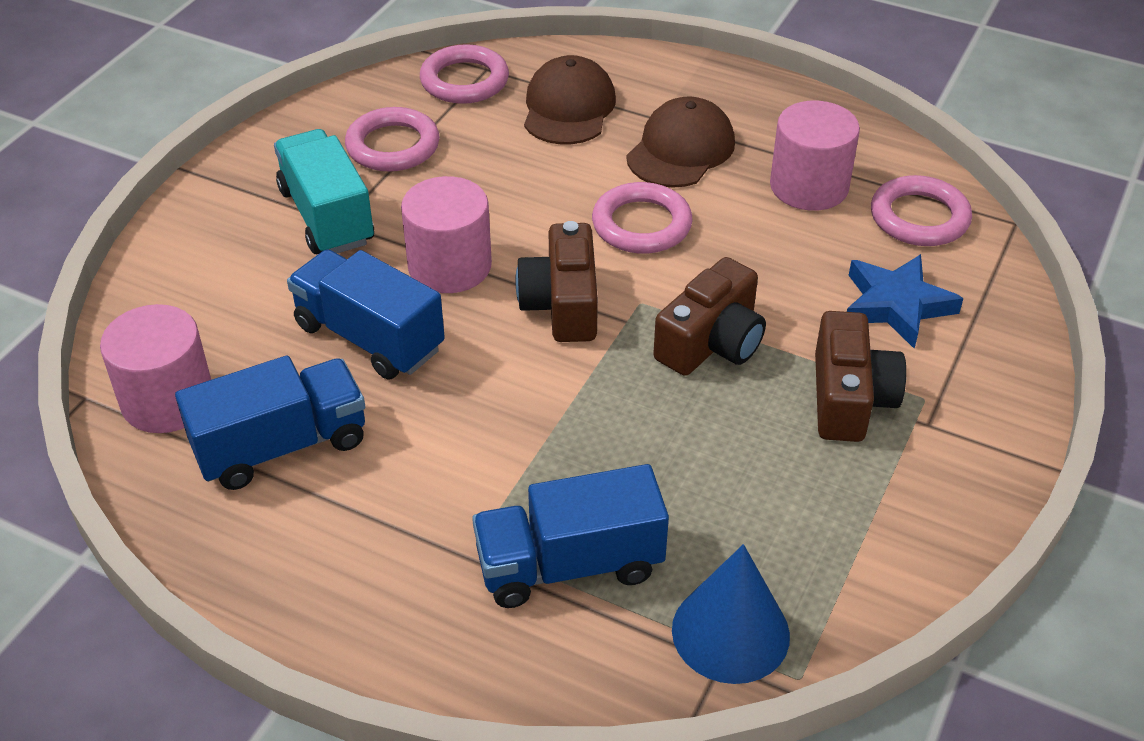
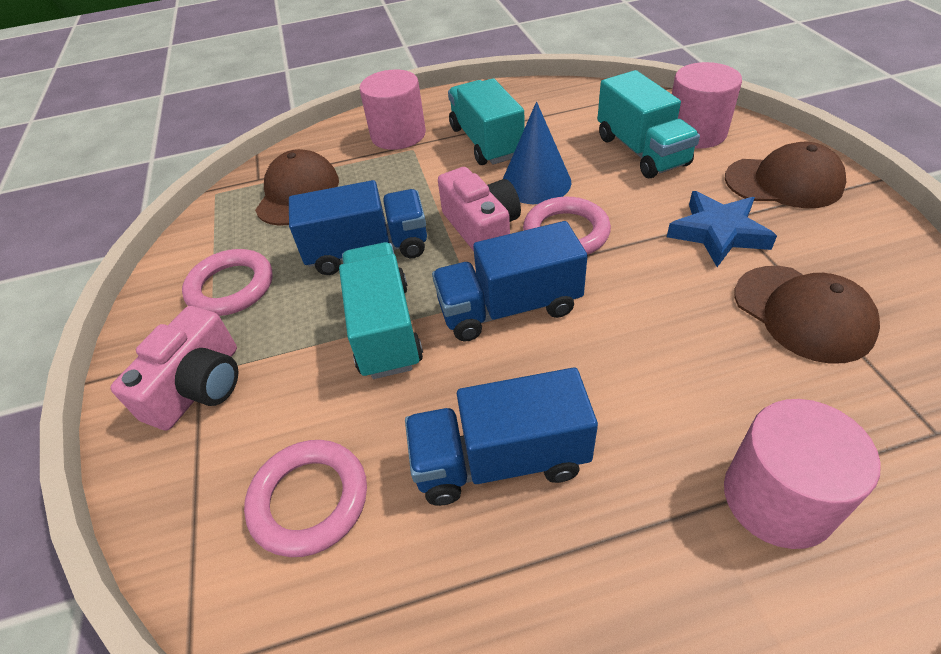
brown camera: 3 -> 0
brown cap: 2 -> 3
pink camera: 0 -> 2
pink ring: 4 -> 3
turquoise truck: 1 -> 3

